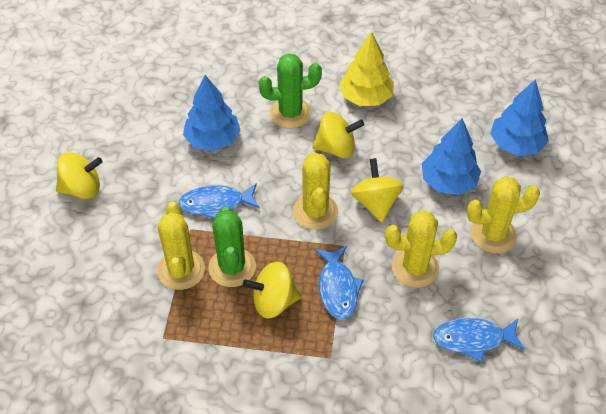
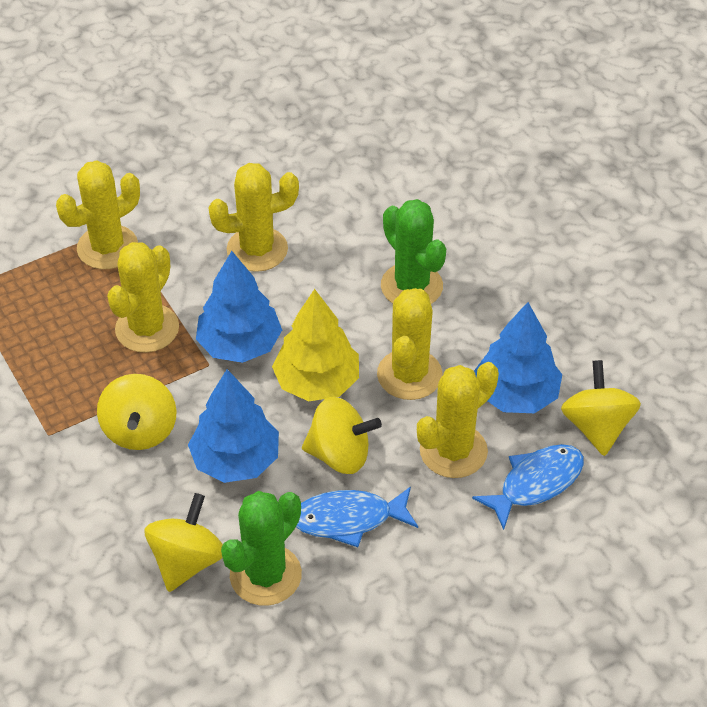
blue fish: 3 -> 2
yellow cactus: 4 -> 5

